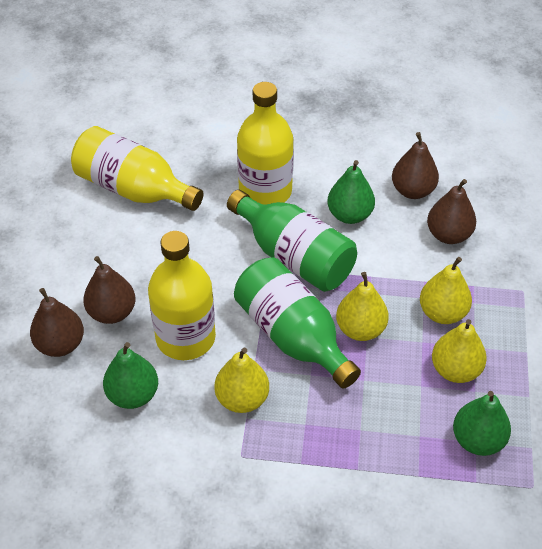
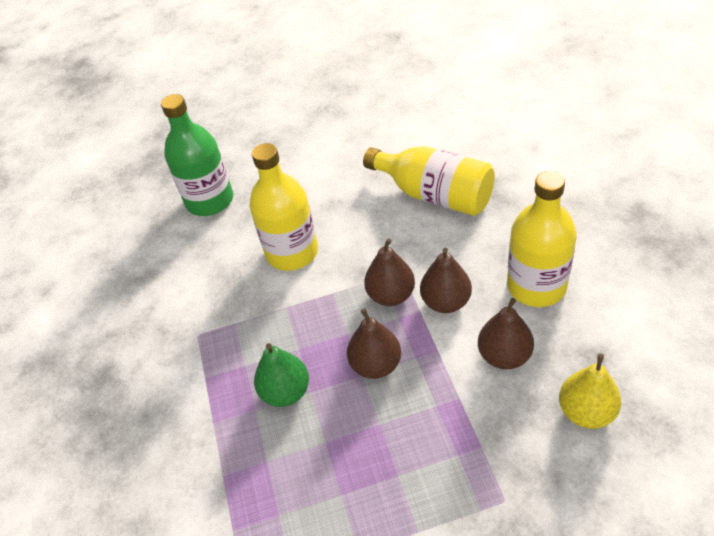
green bottle: 2 -> 1
green pear: 3 -> 1
yellow pear: 4 -> 1

